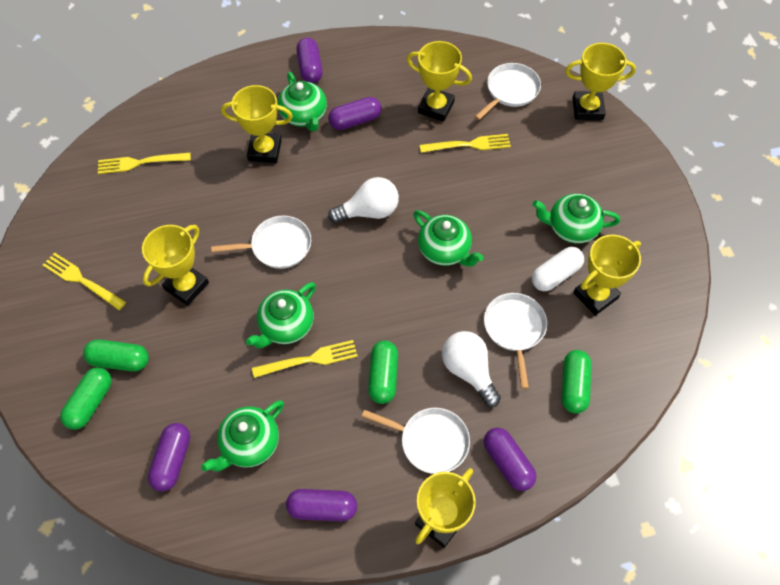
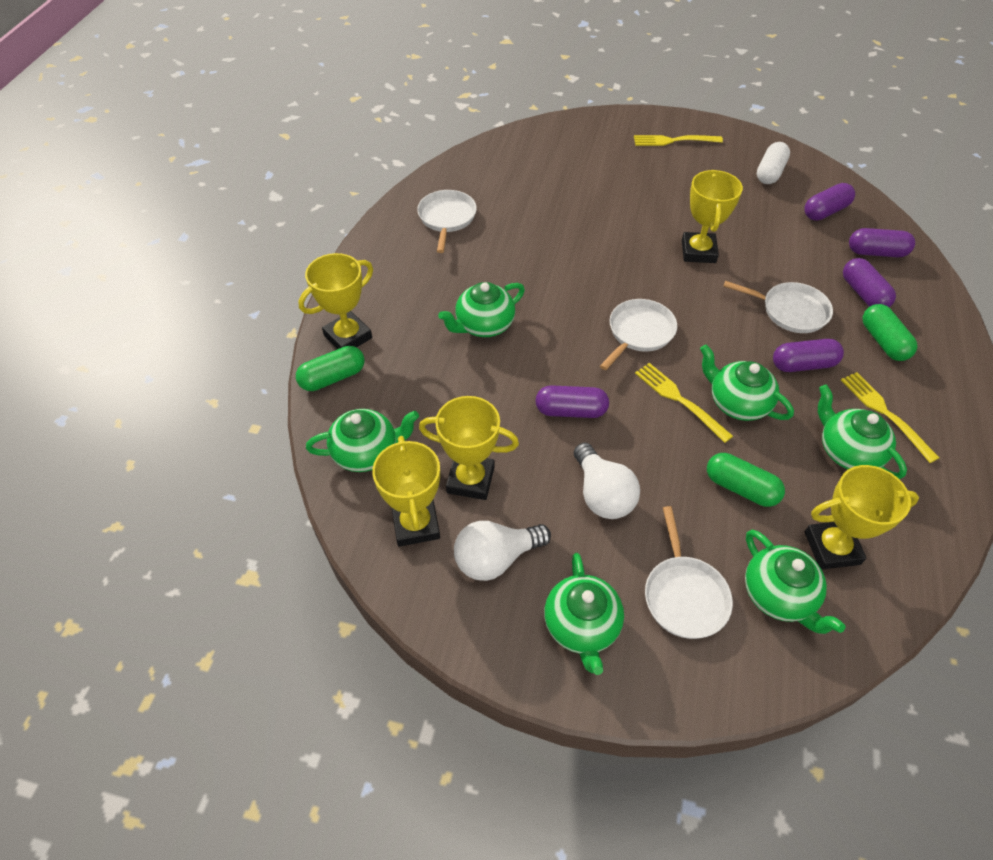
green capsule: 4 -> 3
green teapot: 5 -> 6
yellow fork: 4 -> 3
yellow trophy: 6 -> 5

